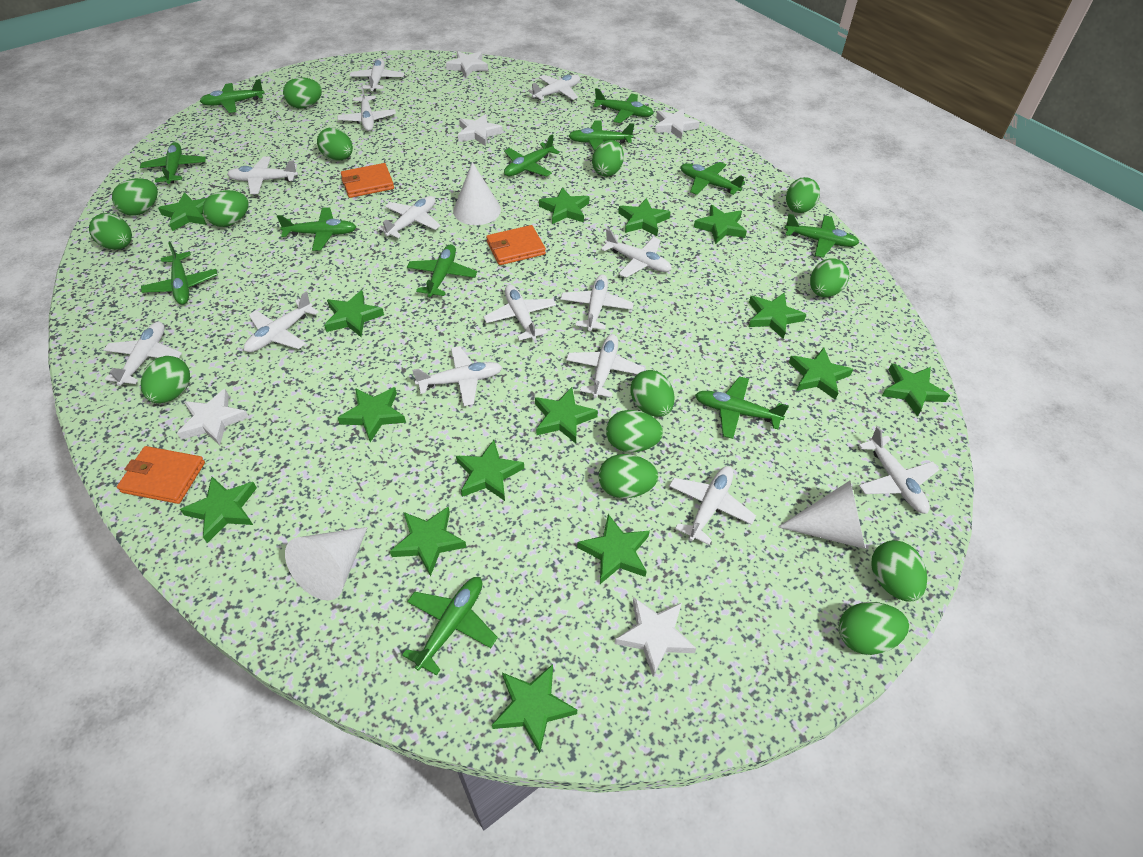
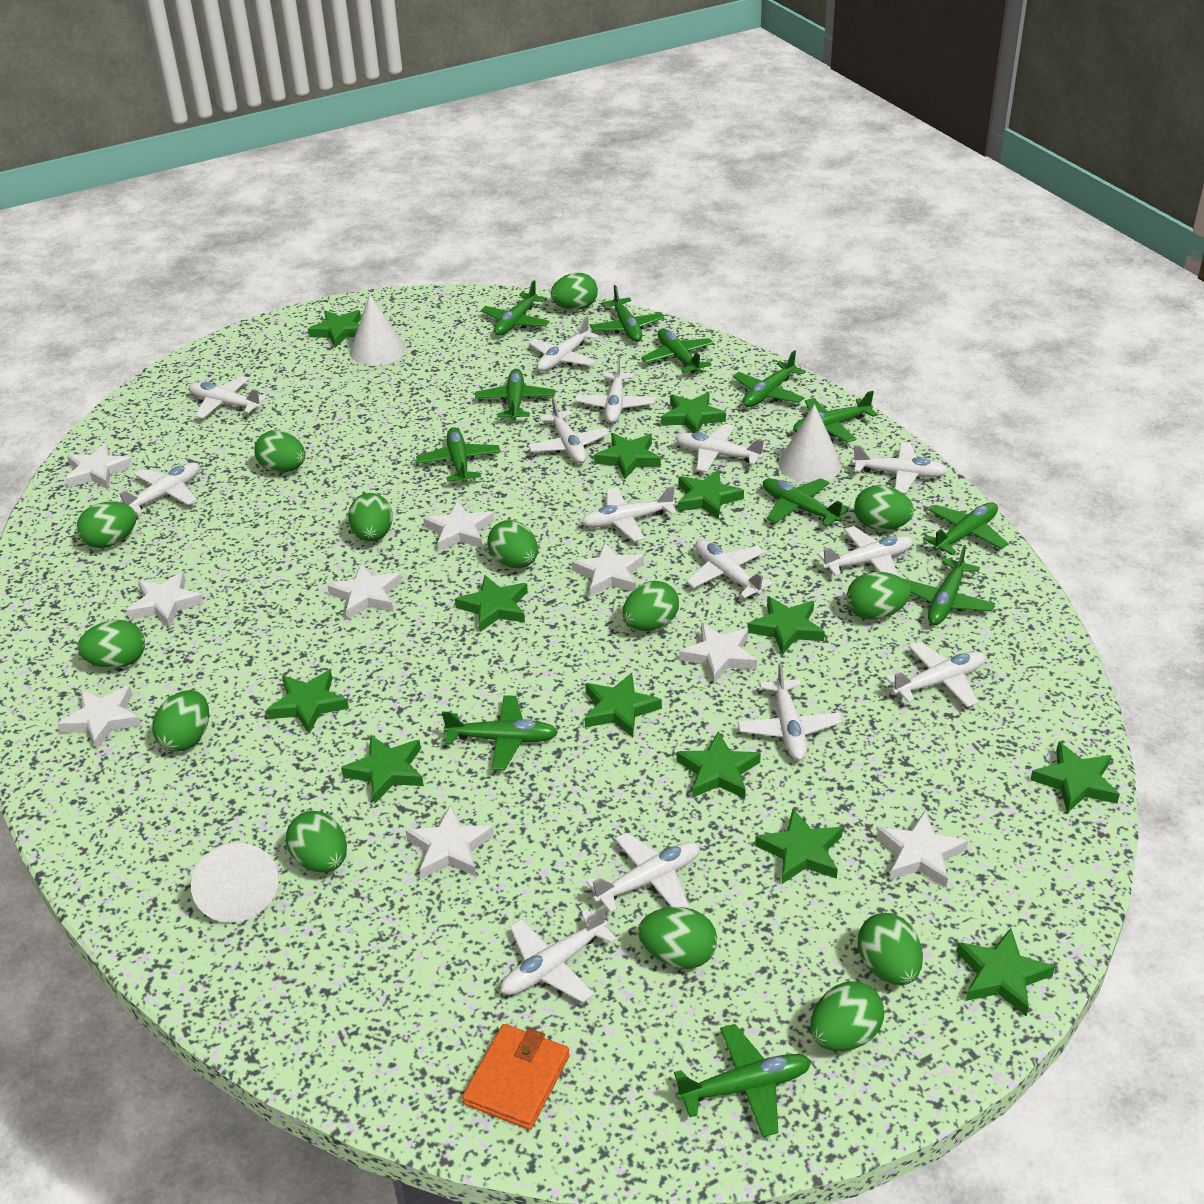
green star: 15 -> 13
orange wallet: 3 -> 1
white star: 5 -> 9

